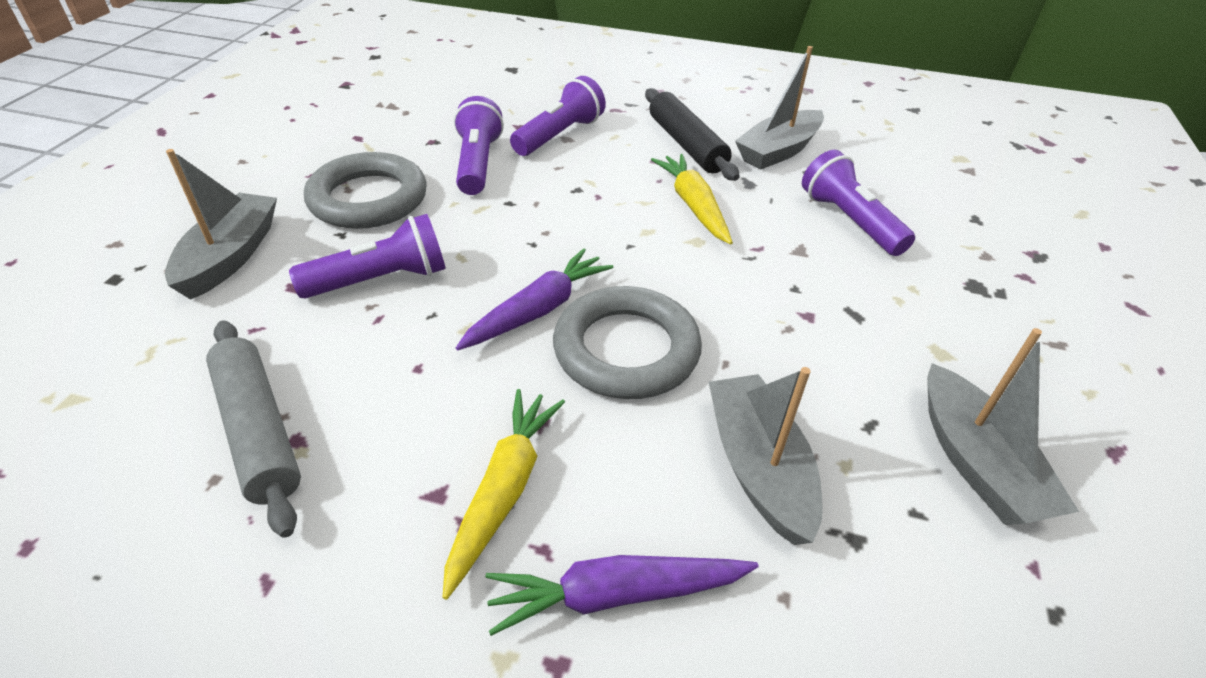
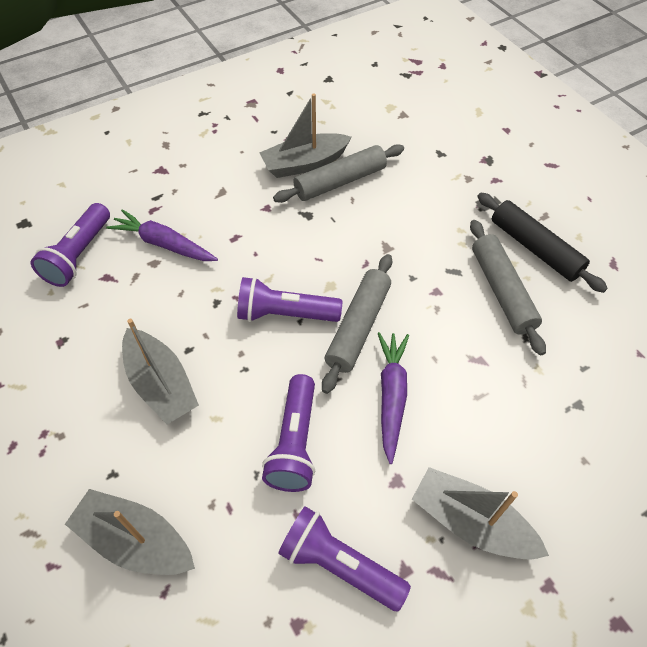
grey ring: 2 -> 0
grey rolling pin: 1 -> 3
yellow carrot: 2 -> 0

